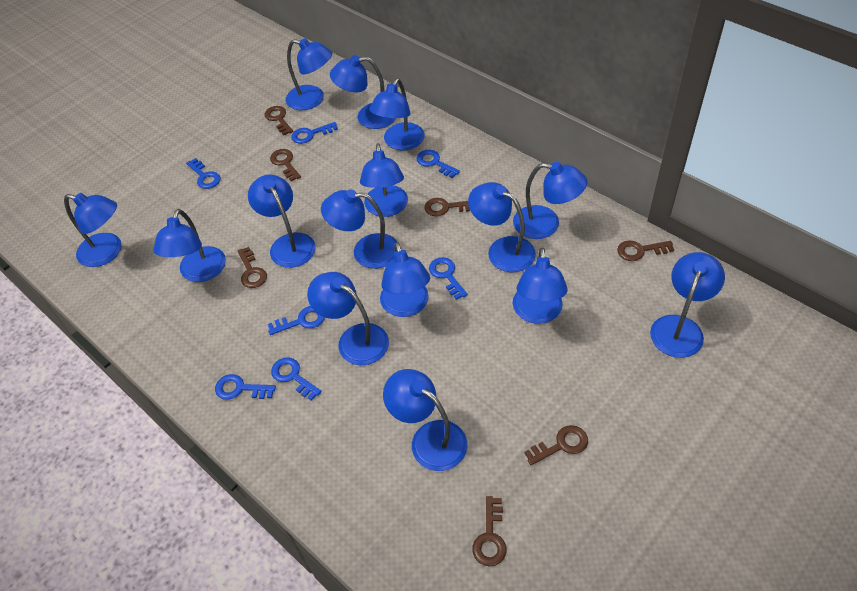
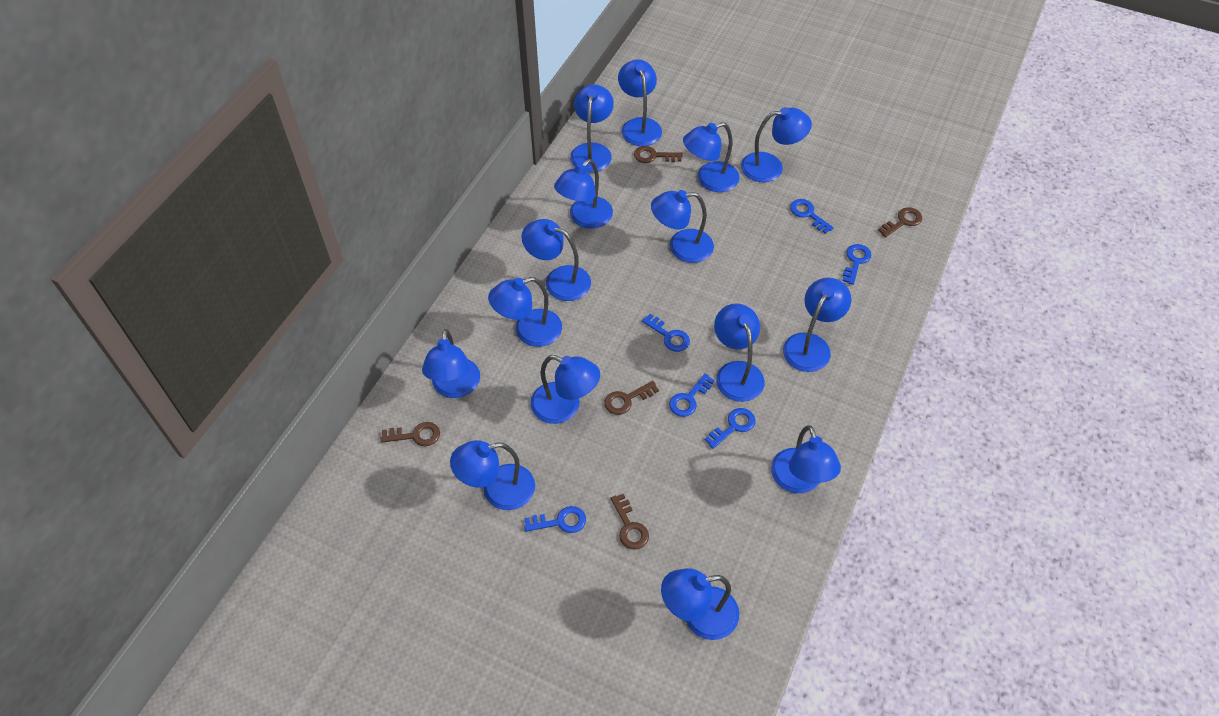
blue key: 7 -> 6
brown key: 7 -> 5

